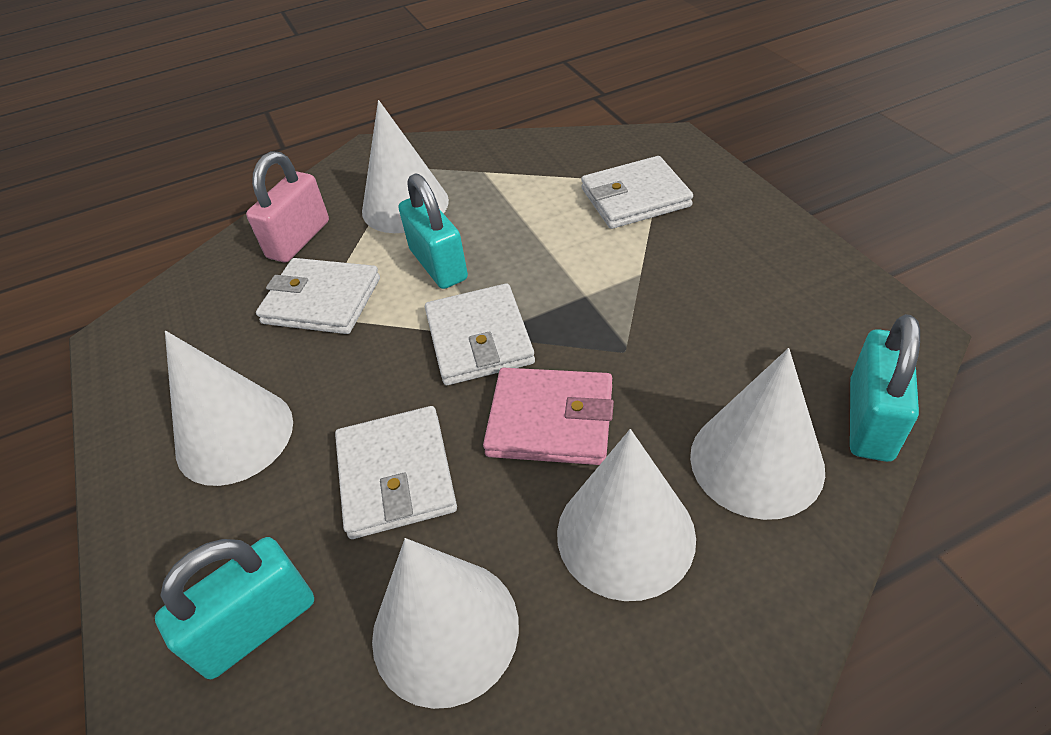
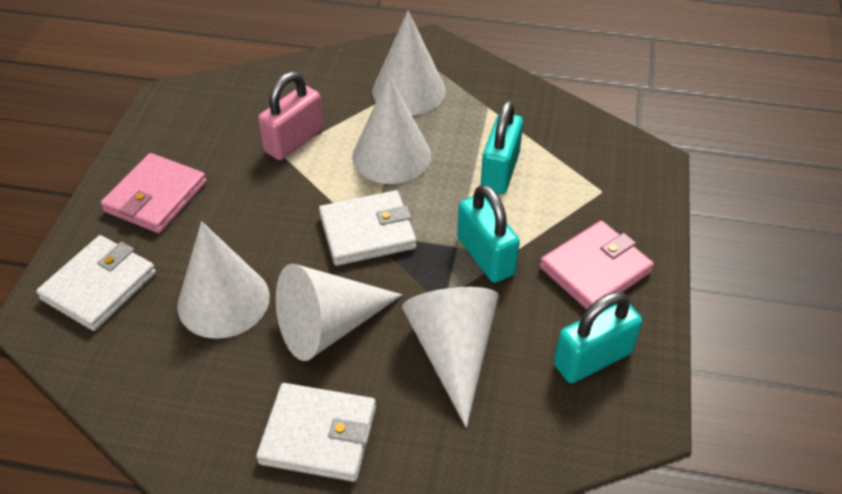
pink wallet: 1 -> 2
white wallet: 4 -> 3

